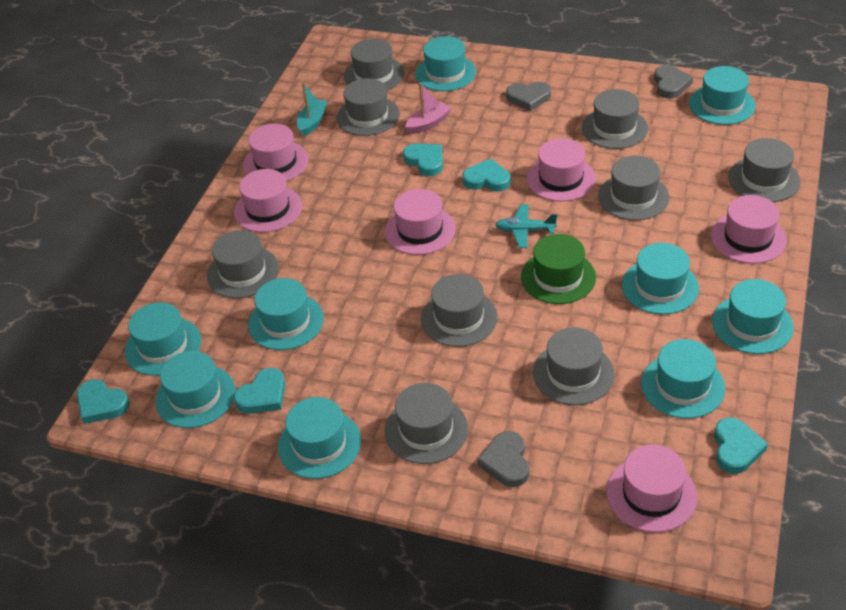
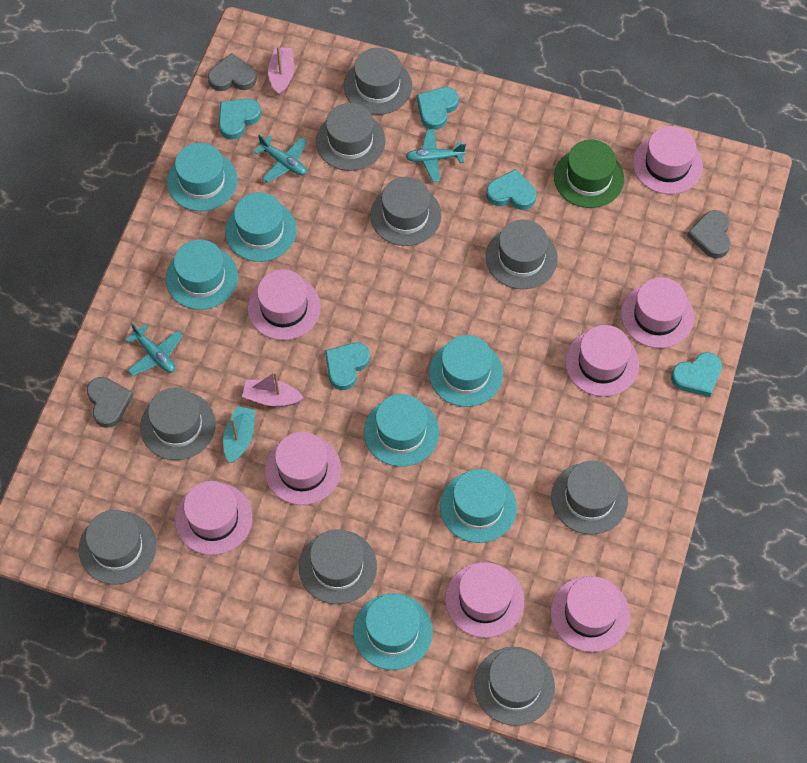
pink boat: 1 -> 2
pink hat: 6 -> 8
turquoise hat: 9 -> 7
turquoise plane: 1 -> 3

